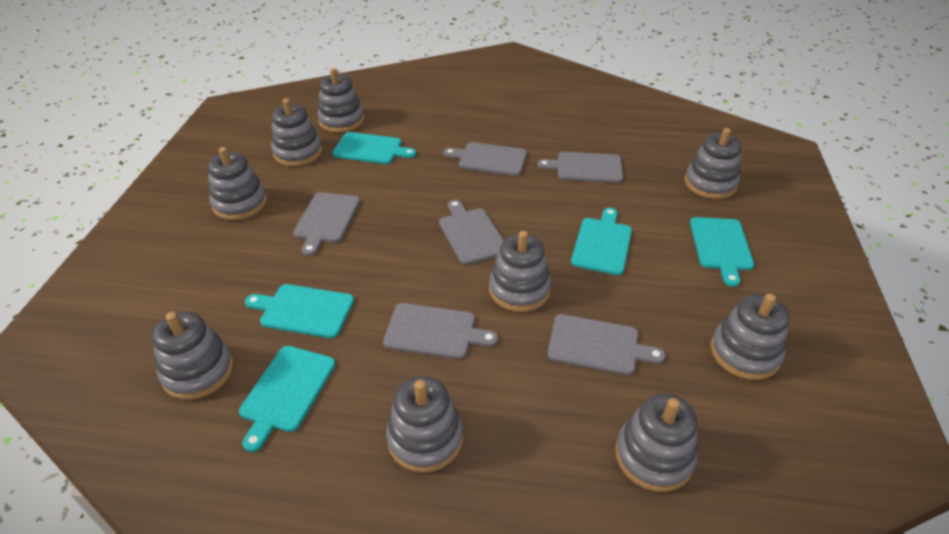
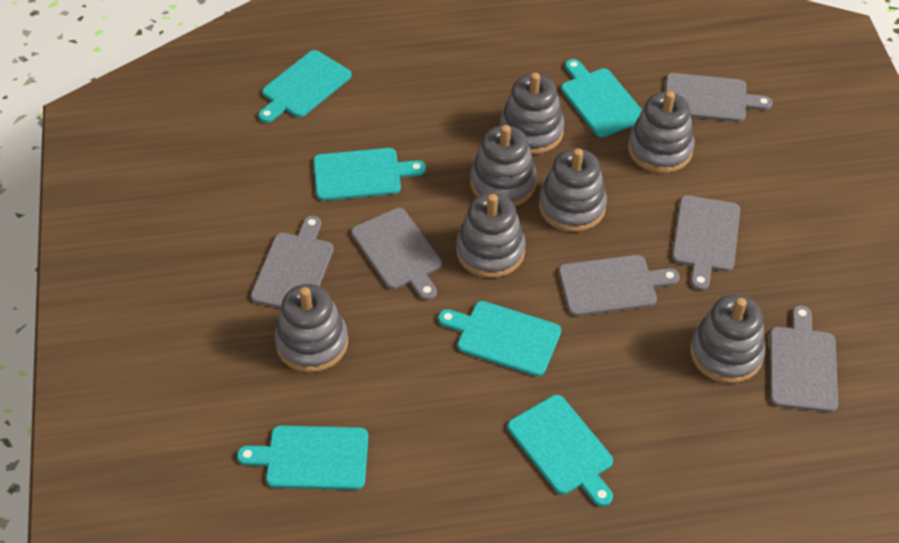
grey stacking toy: 9 -> 7
turquoise cutting board: 5 -> 6

